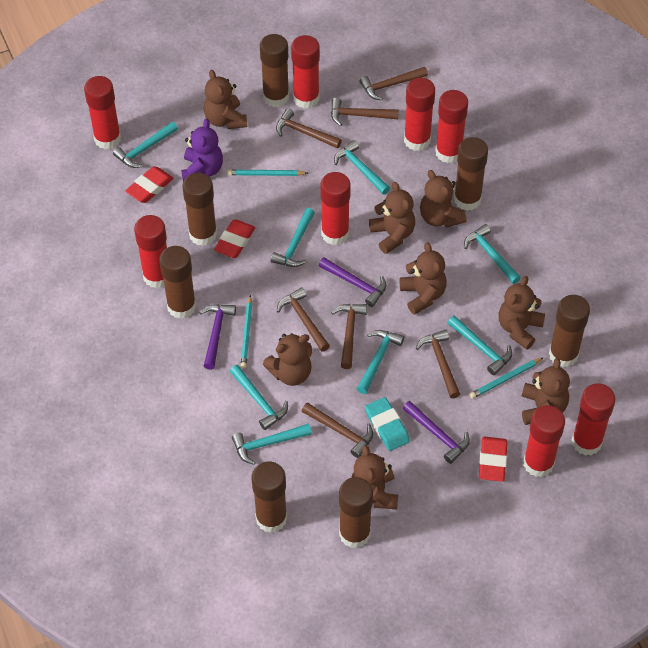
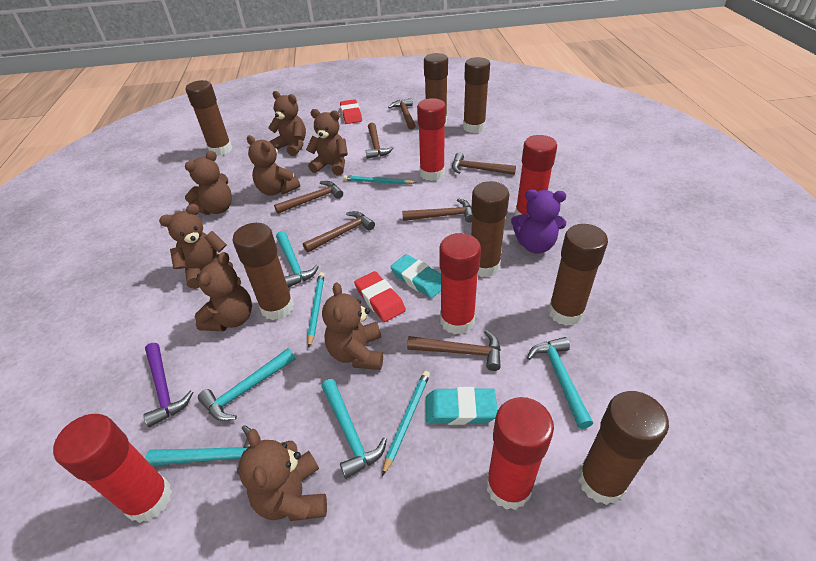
purple hammer: 3 -> 1
red eraser: 3 -> 2
red glue stick: 8 -> 5
turquoise eraser: 1 -> 2
turquoise hammer: 8 -> 5

